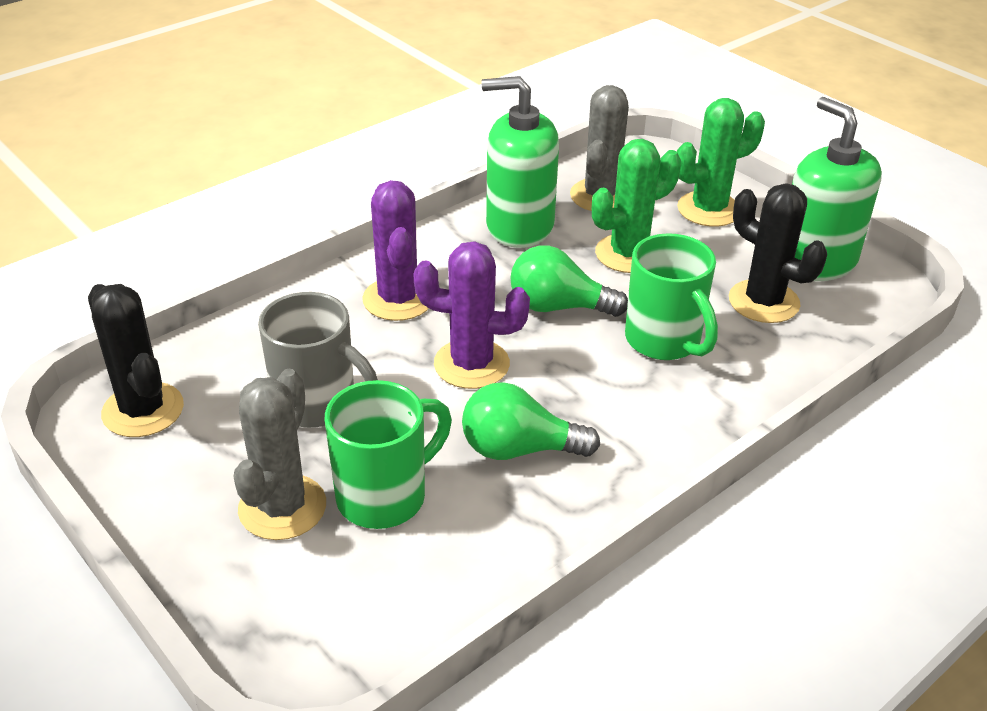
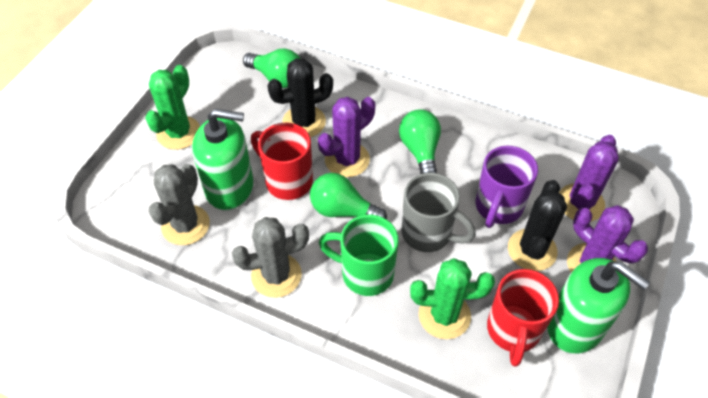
green light bulb: 2 -> 3
green mug: 2 -> 1
purple cactus: 2 -> 3
purple mug: 0 -> 1
red mug: 0 -> 2

